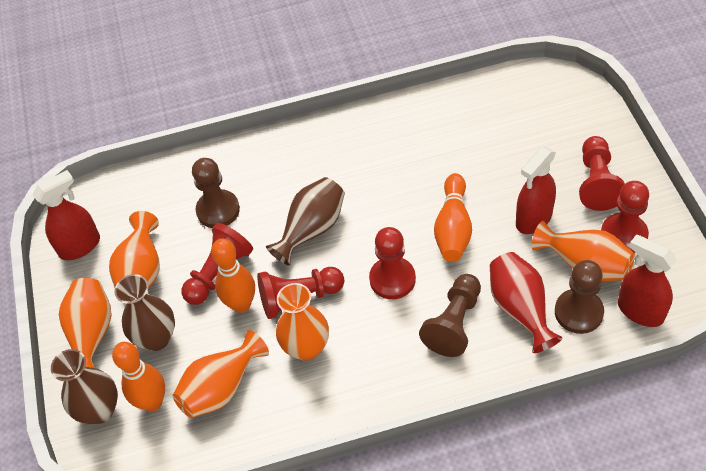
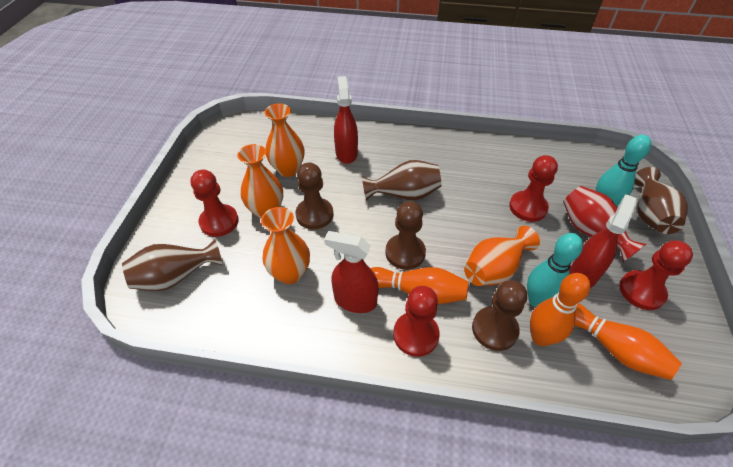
orange vase: 5 -> 4
red pawn: 5 -> 4
turquoise bowling pin: 0 -> 2

